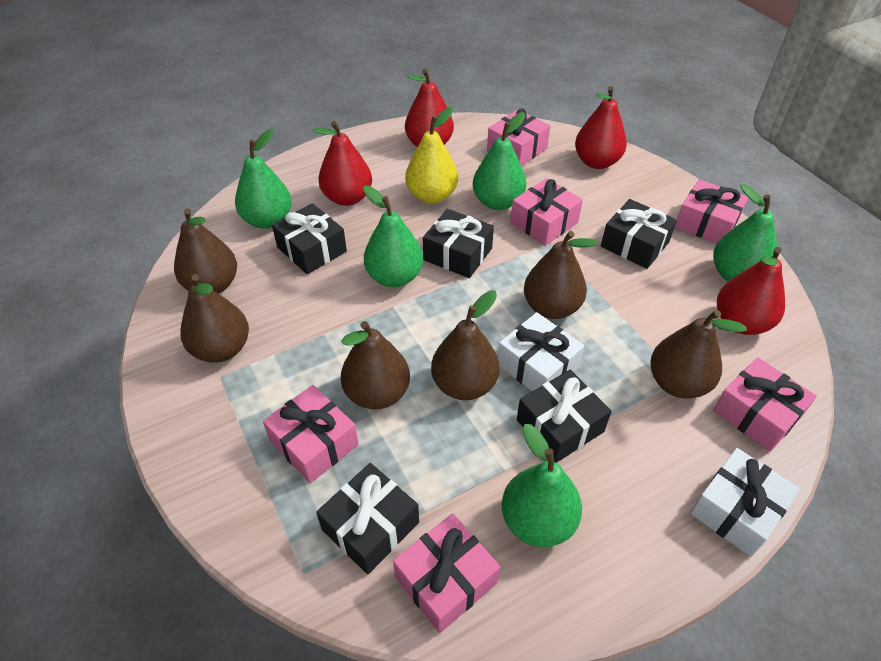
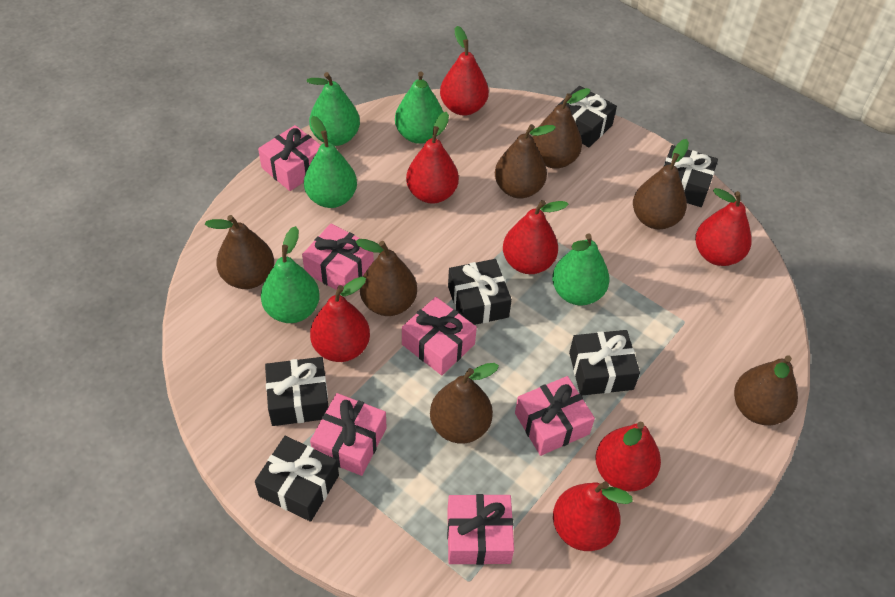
black gift: 5 -> 6
brown pear: 6 -> 7
red pear: 4 -> 7
white gift: 2 -> 0
yellow pear: 1 -> 0

